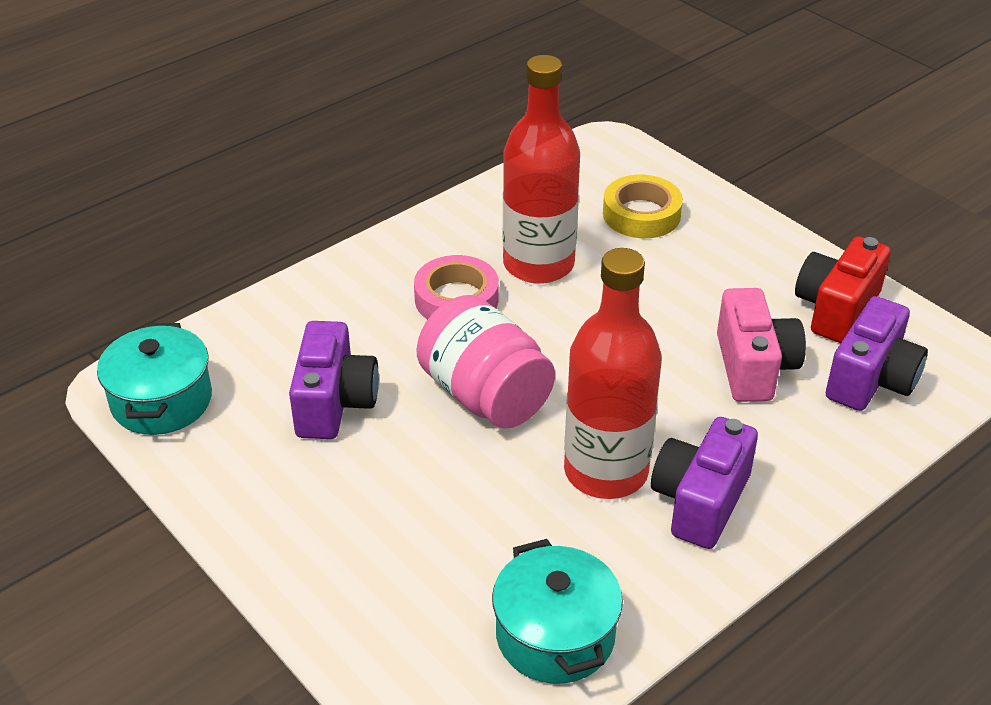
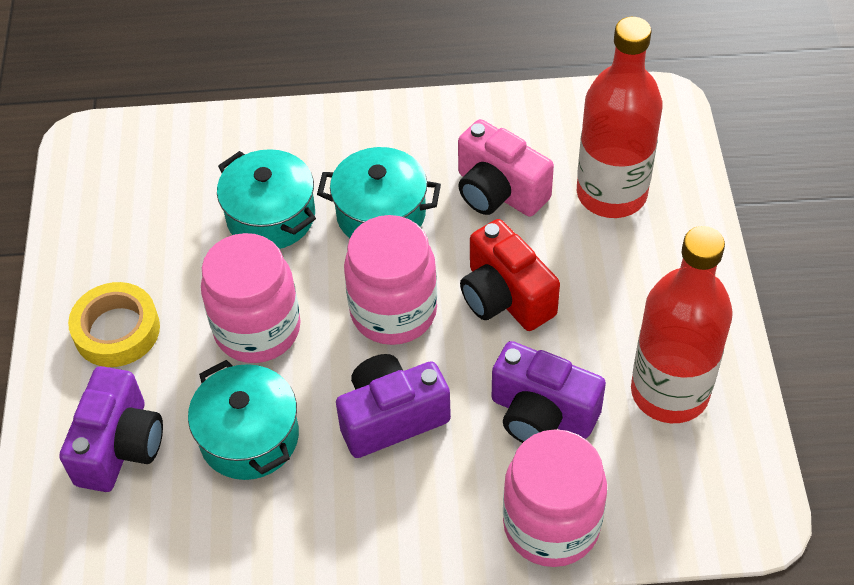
pink jar: 1 -> 3
pink tape: 1 -> 0
turquoise pot: 2 -> 3

